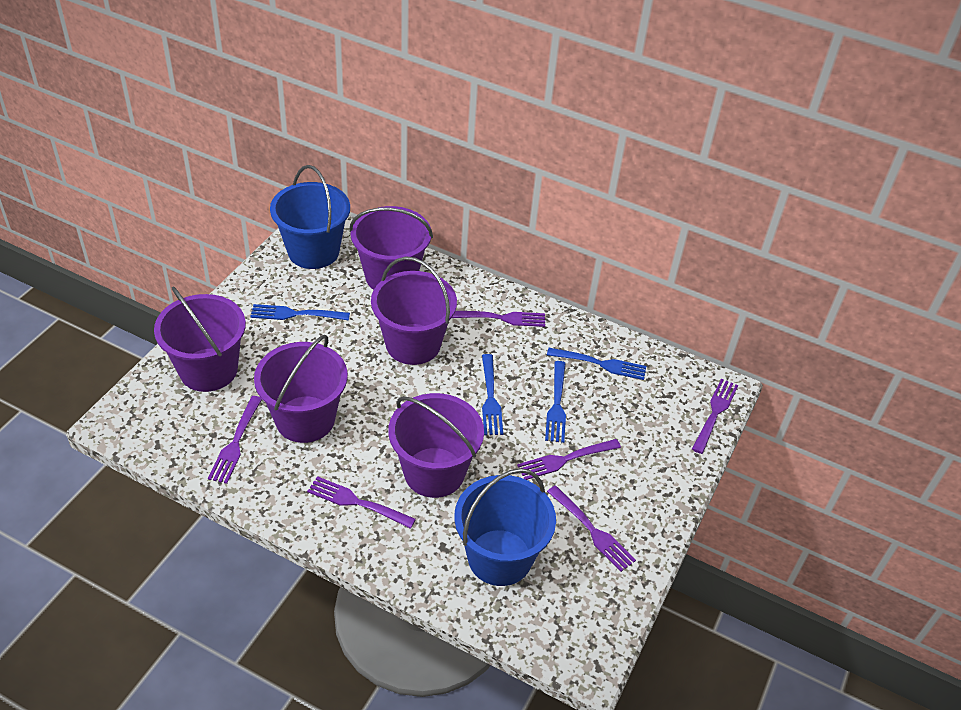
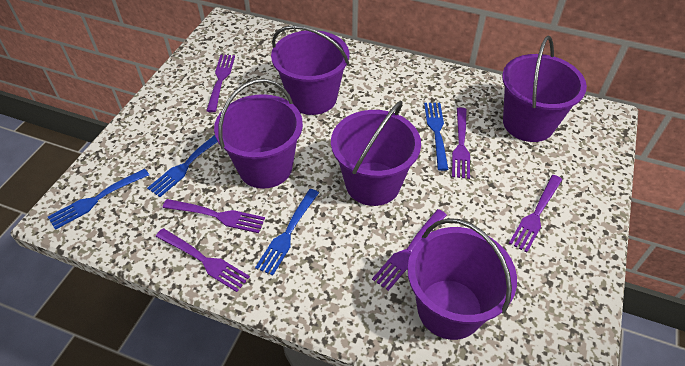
blue bucket: 2 -> 0

